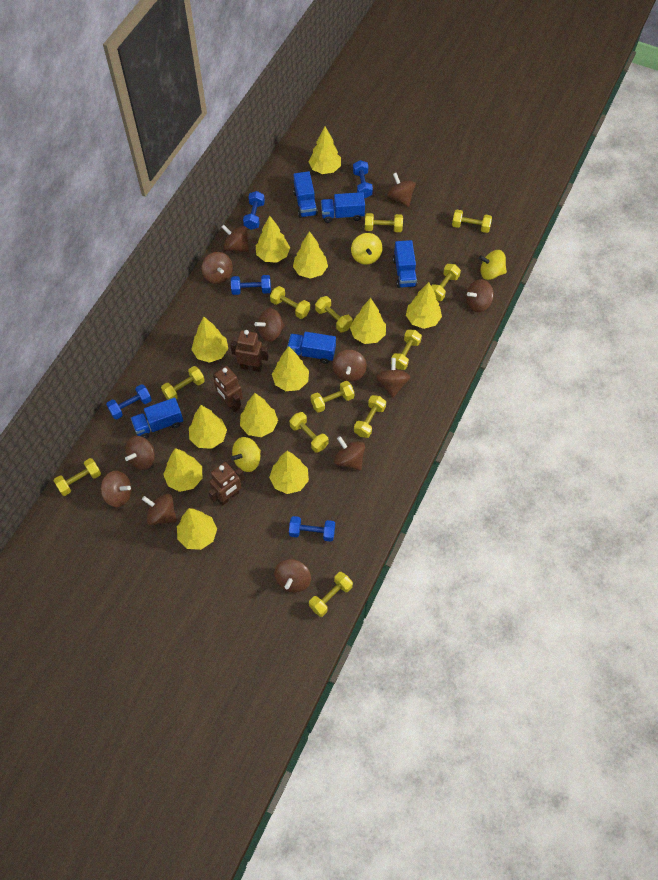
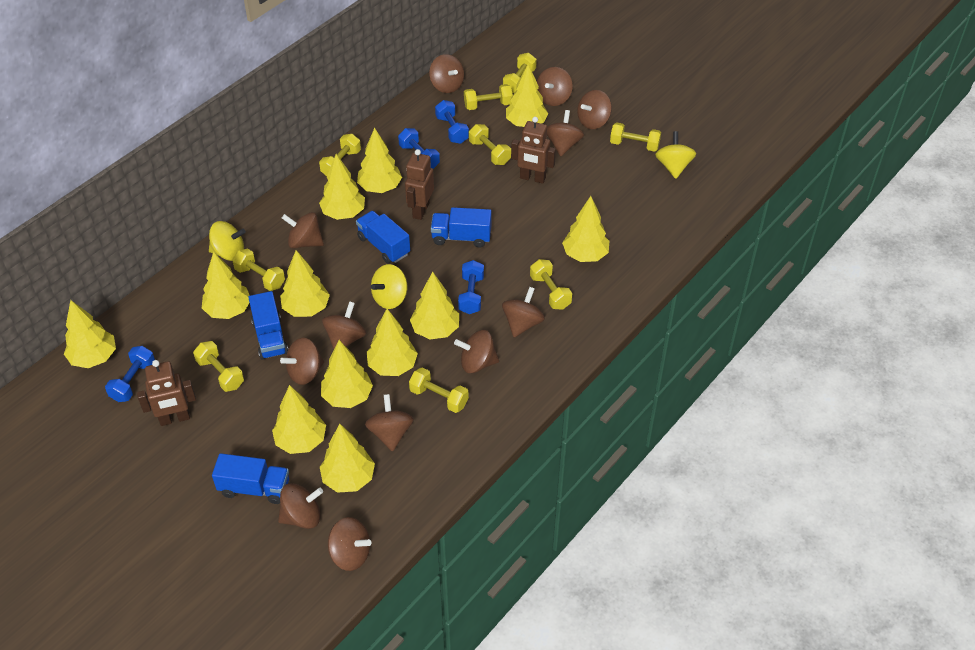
blue dumbbell: 5 -> 4
blue truck: 5 -> 4
yellow dumbbell: 12 -> 9

